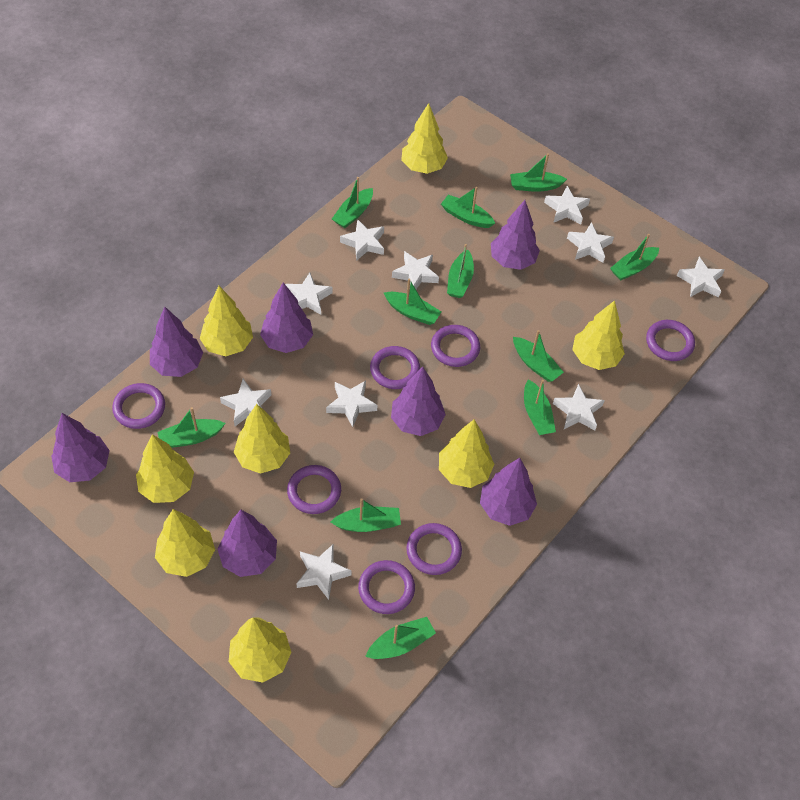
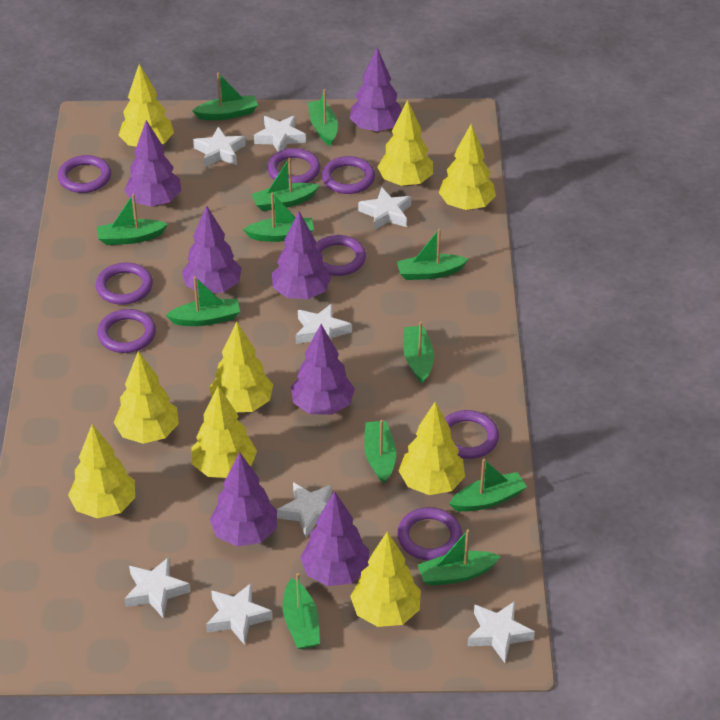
green boat: 11 -> 12
purple ring: 7 -> 8
white star: 10 -> 8
yellow tree: 8 -> 9

